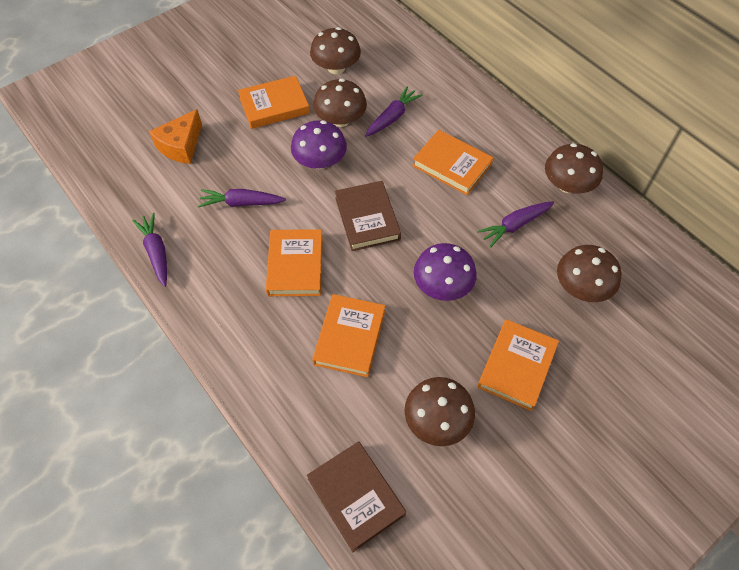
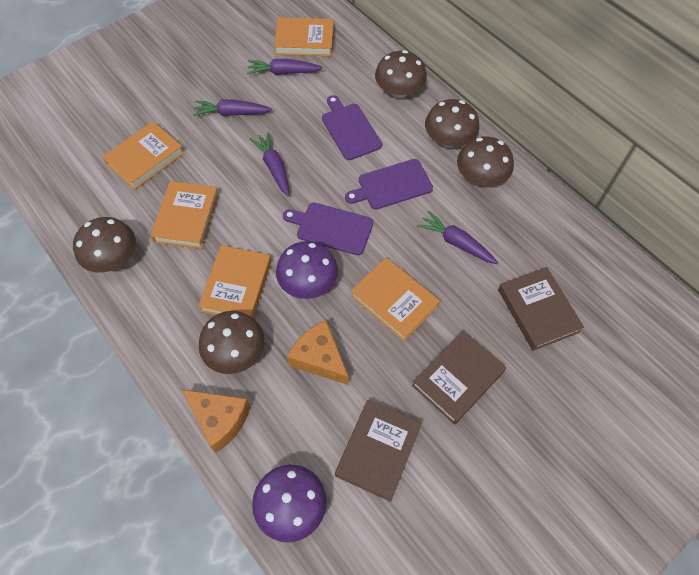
brown book: 2 -> 3
orange cheese: 1 -> 2
purple cutting board: 0 -> 3

